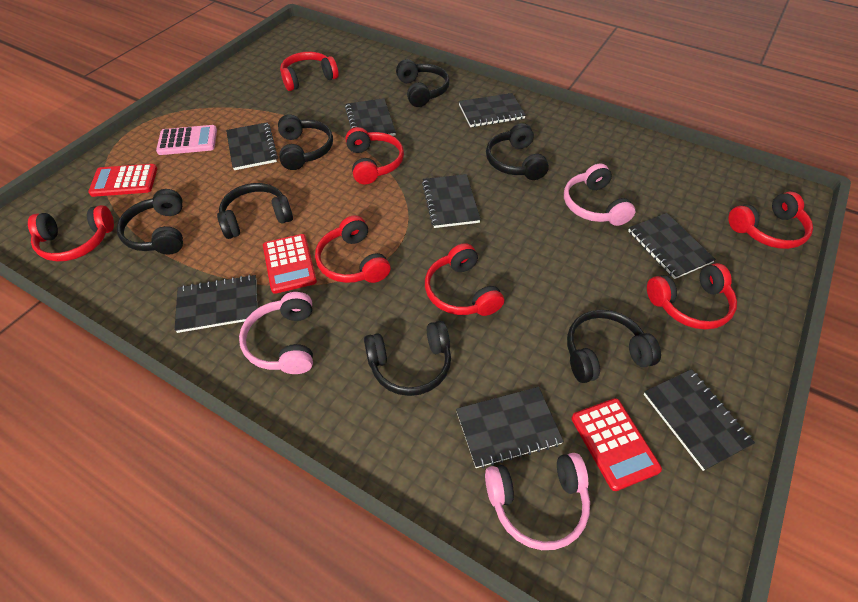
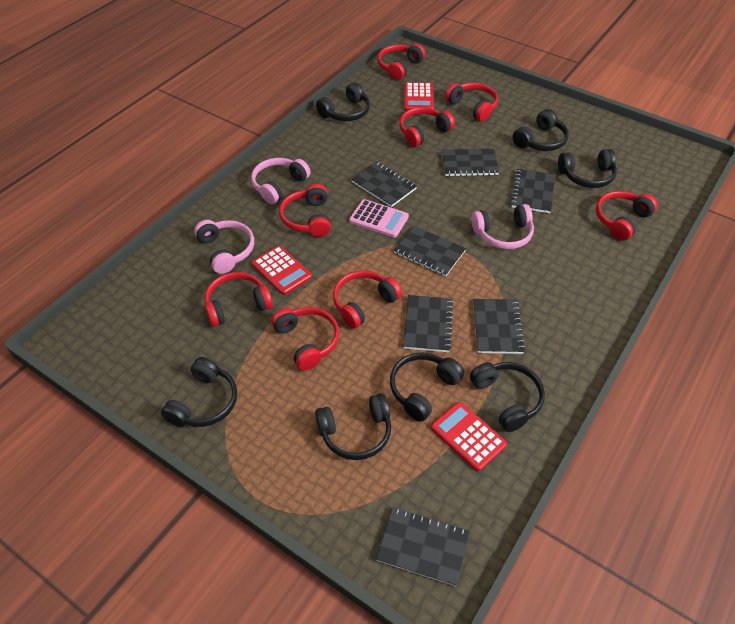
black notebook: 8 -> 7
red headphones: 7 -> 8

